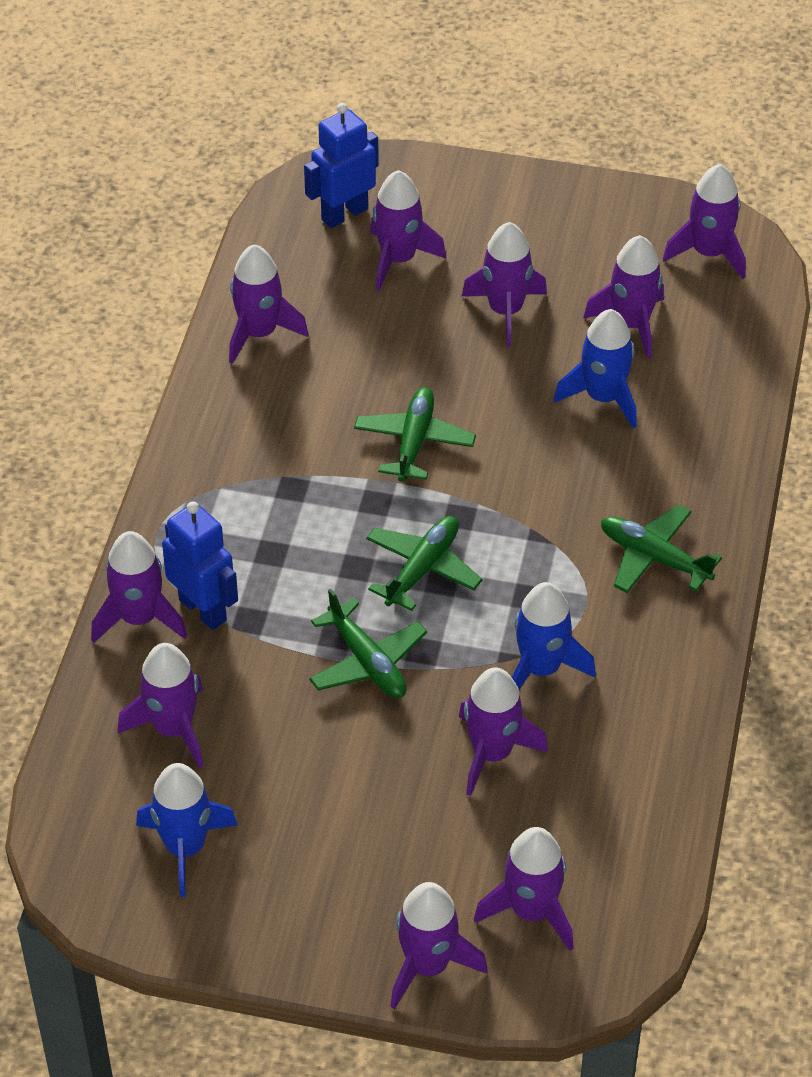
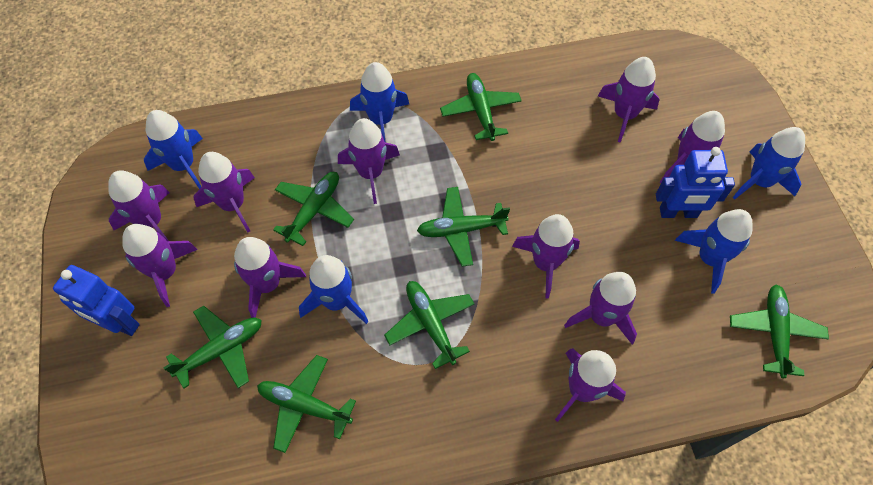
blue rocket: 3 -> 5
green plane: 4 -> 7

